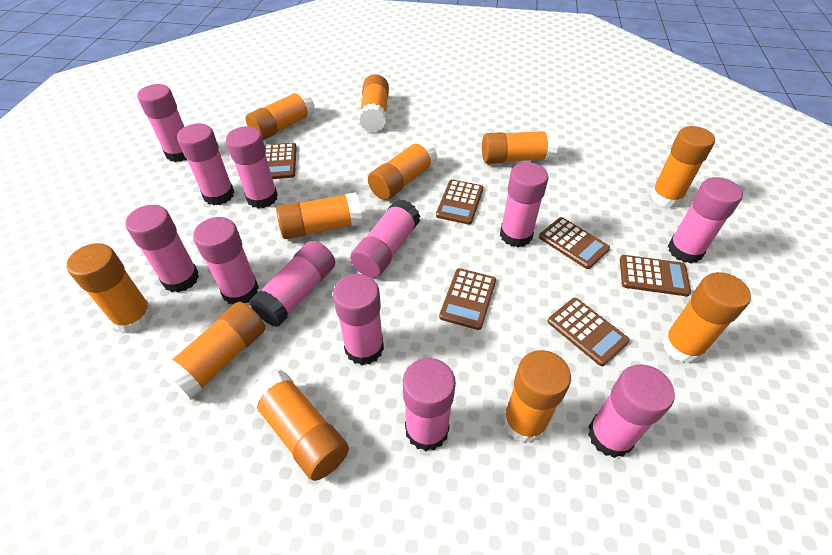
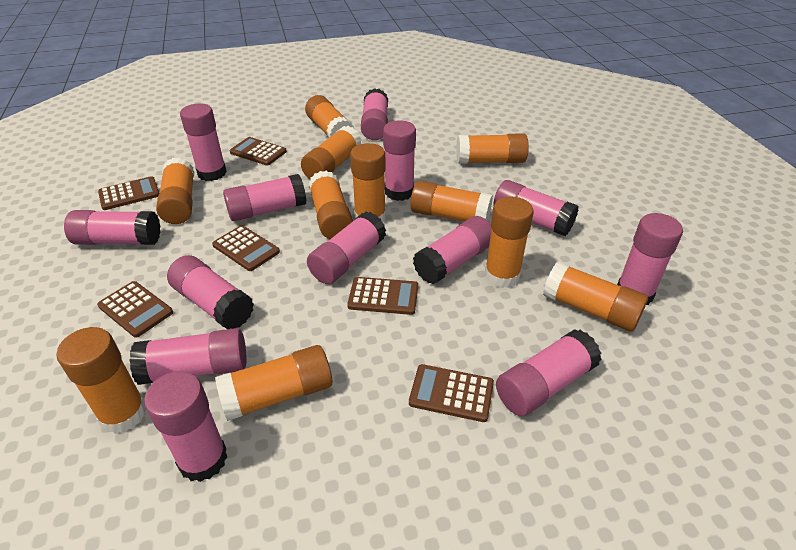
pink glue stick: 12 -> 13

